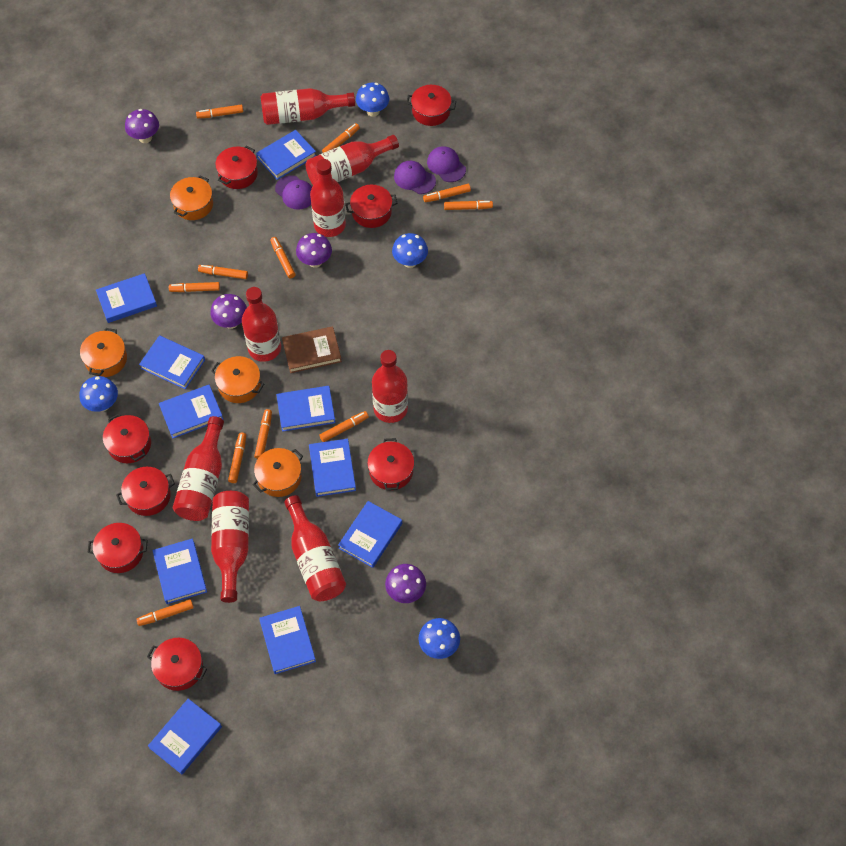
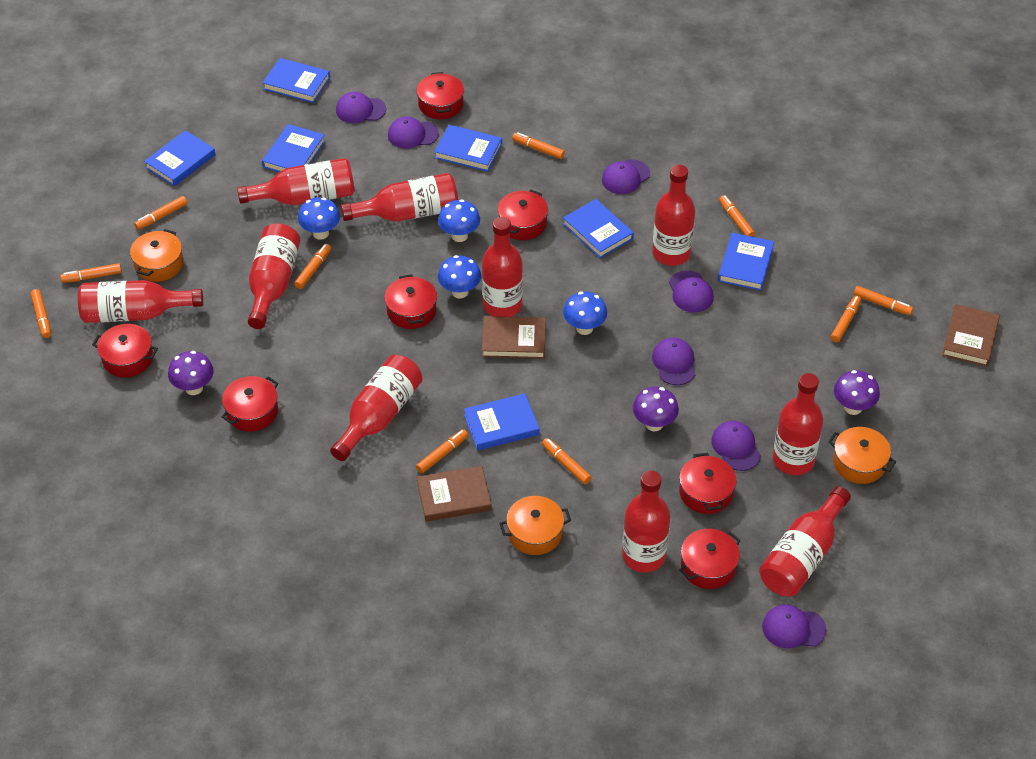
blue book: 10 -> 7
brown book: 1 -> 3
orange marker: 11 -> 10
orange pot: 4 -> 3
purple cap: 3 -> 7
purple mushroom: 4 -> 3
red bottle: 8 -> 10
red pot: 8 -> 7

